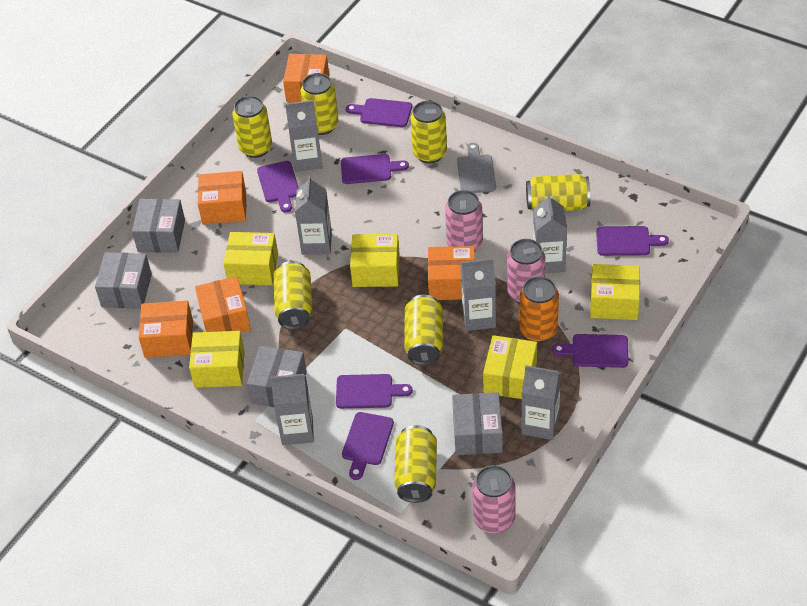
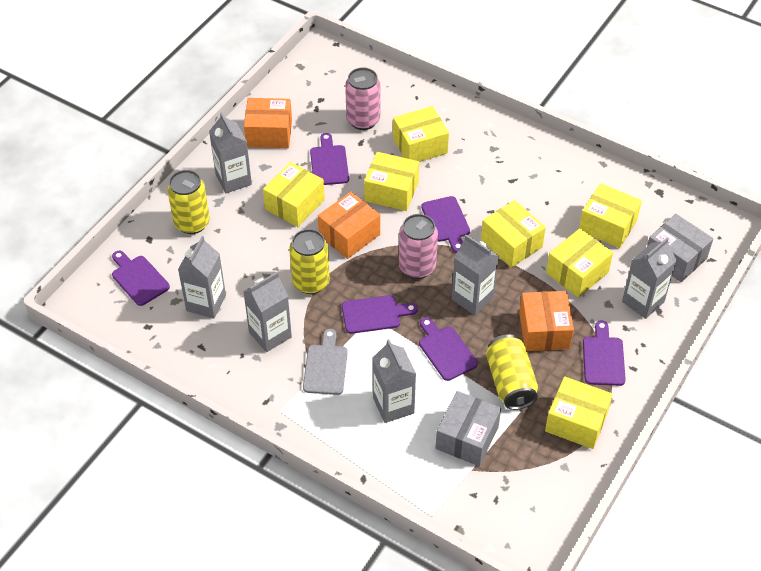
grey box: 4 -> 2
orange box: 5 -> 3
orange can: 1 -> 0
pink can: 3 -> 2
purple cutting board: 7 -> 6
yellow box: 5 -> 7
yellow can: 7 -> 3

